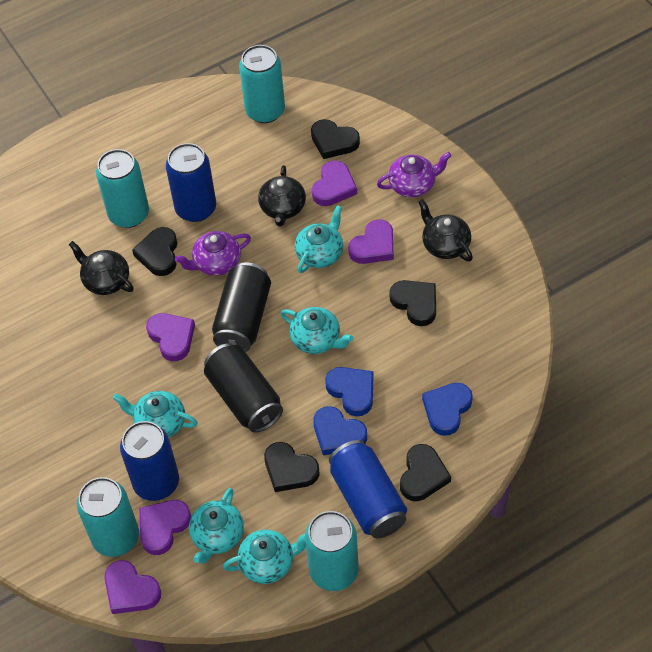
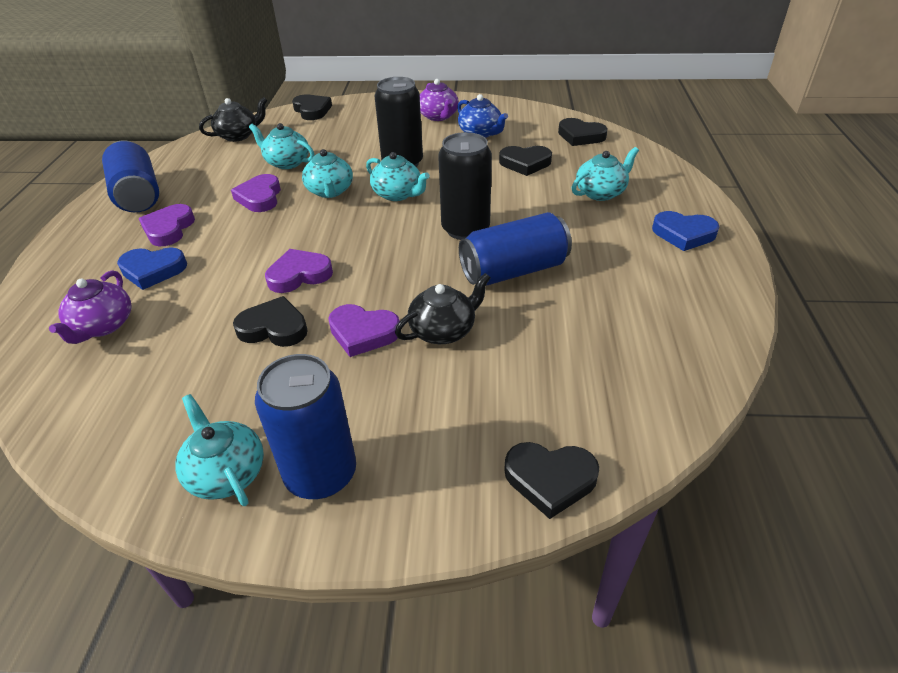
black teapot: 3 -> 2
blue heart: 3 -> 2
blue teapot: 0 -> 1
purple heart: 5 -> 4
turquoise can: 4 -> 0

